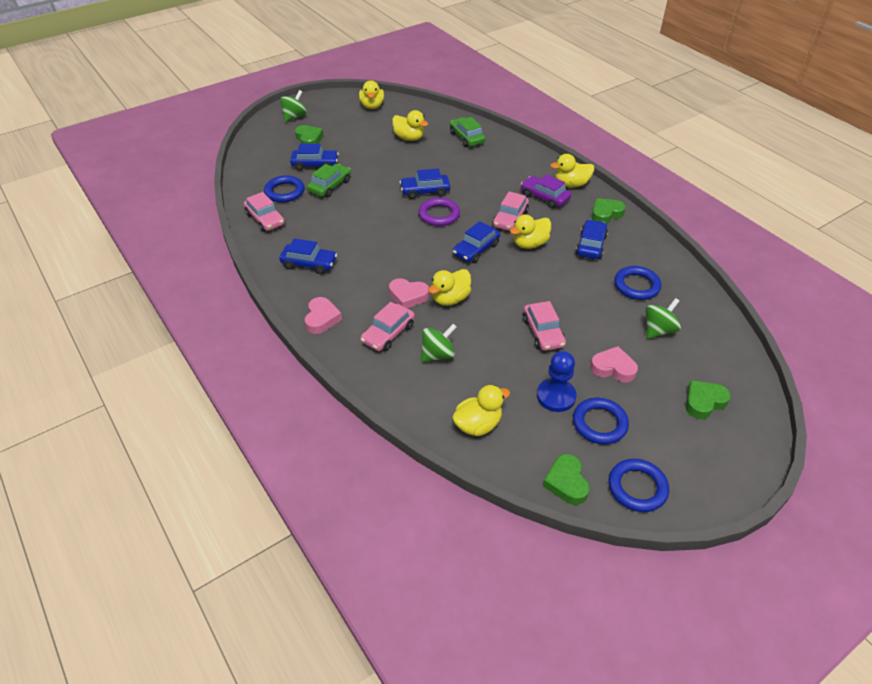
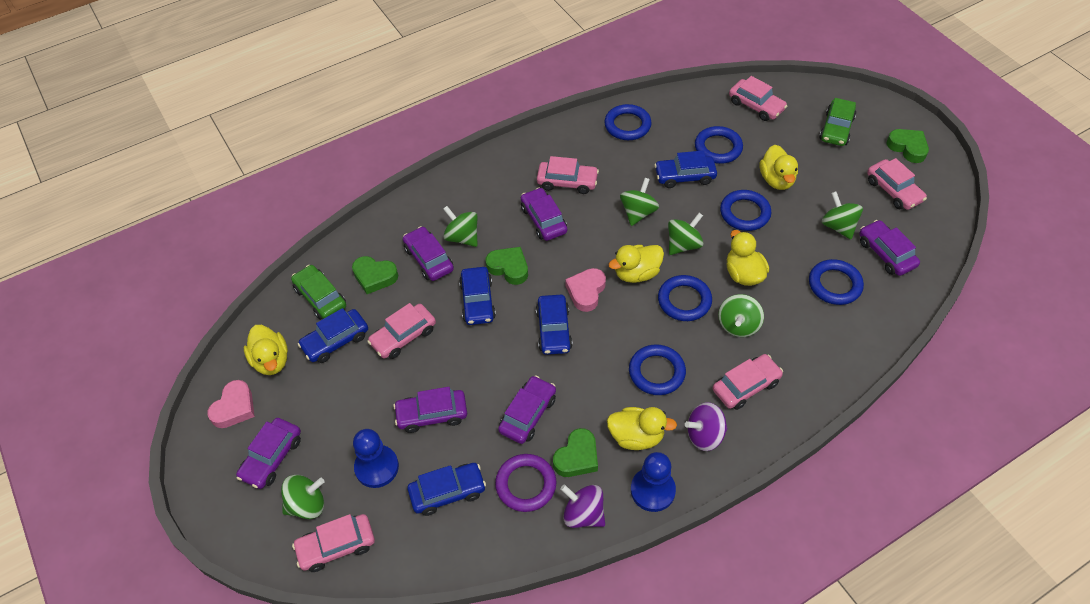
blue pawn: 1 -> 2
blue ring: 4 -> 6
green spinning top: 3 -> 6
pink car: 4 -> 6
pink heart: 3 -> 2
purple car: 1 -> 6
purple spinning top: 0 -> 2
yellow duck: 6 -> 5

